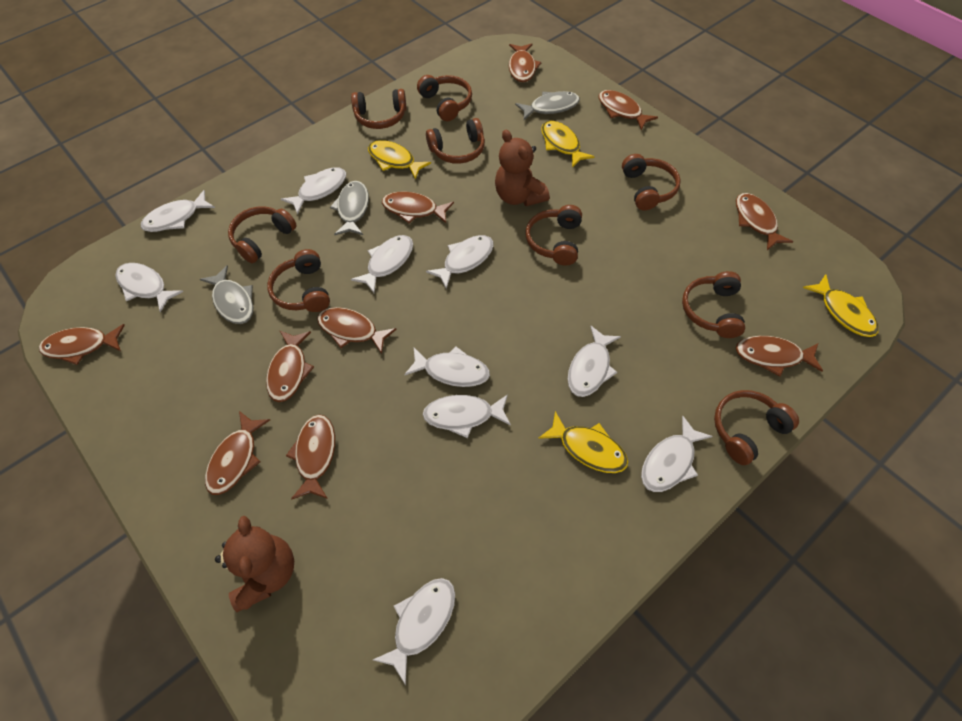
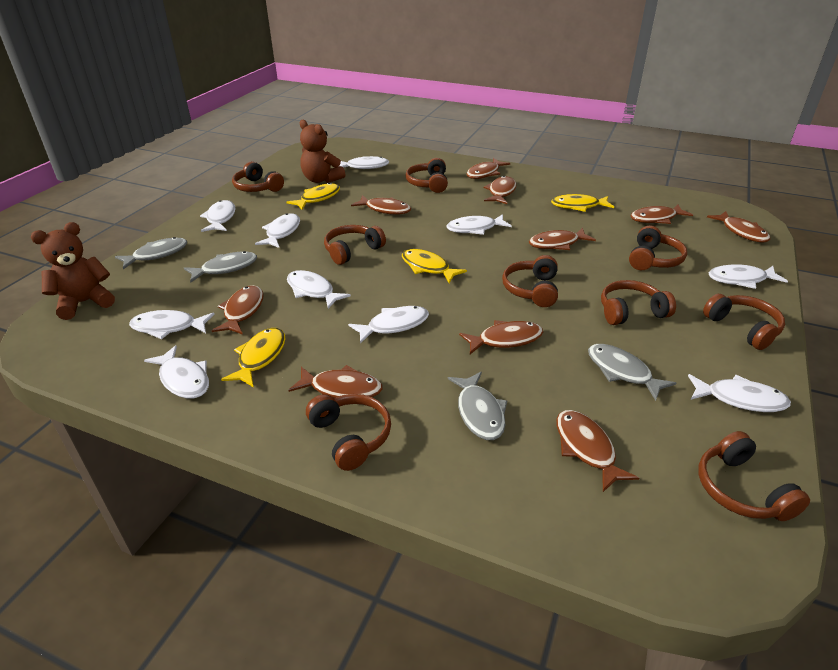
grey fish: 3 -> 4

